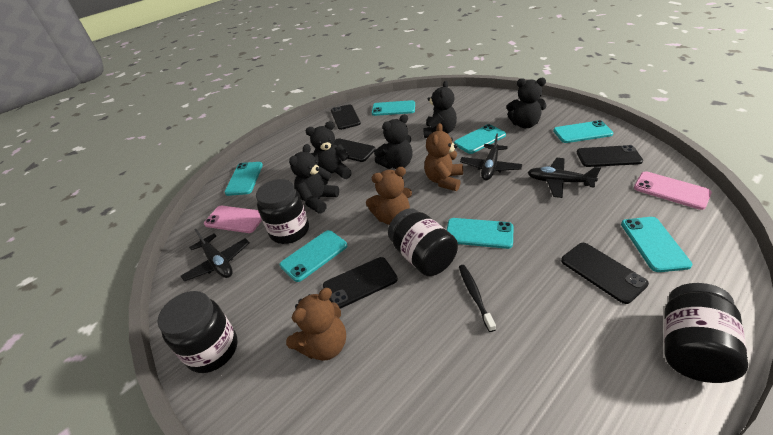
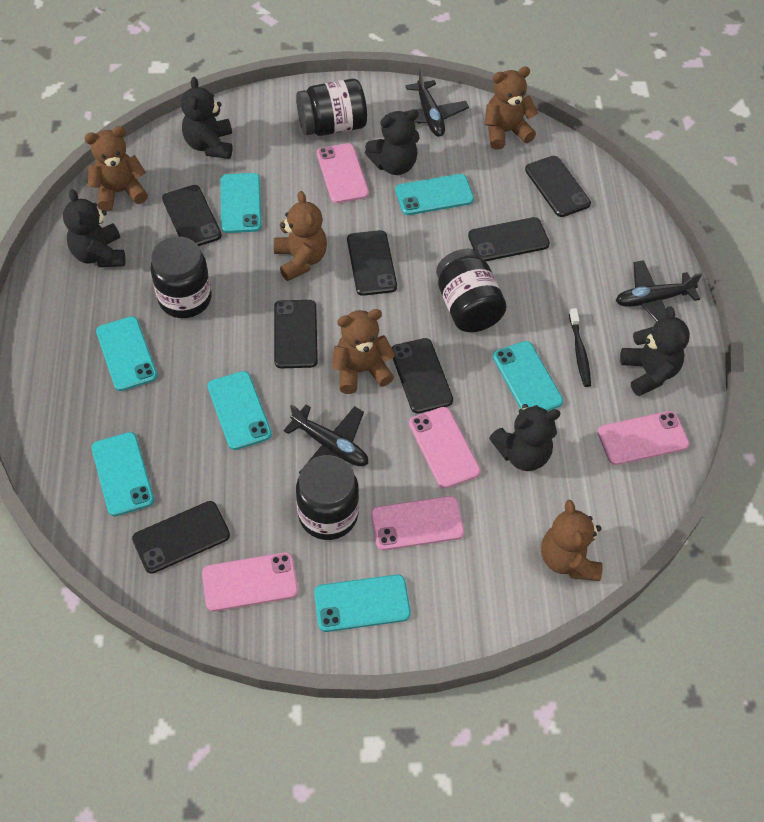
black phone: 5 -> 7
brown teddy bear: 3 -> 5
pink phone: 2 -> 5

